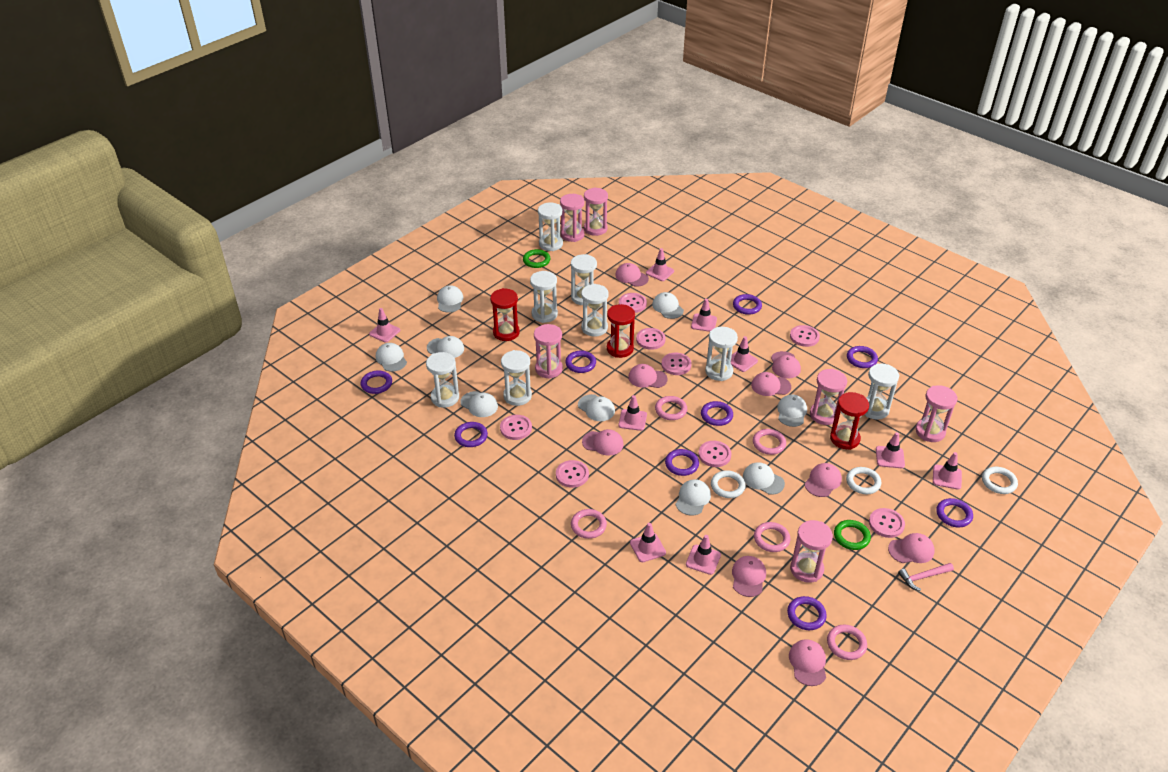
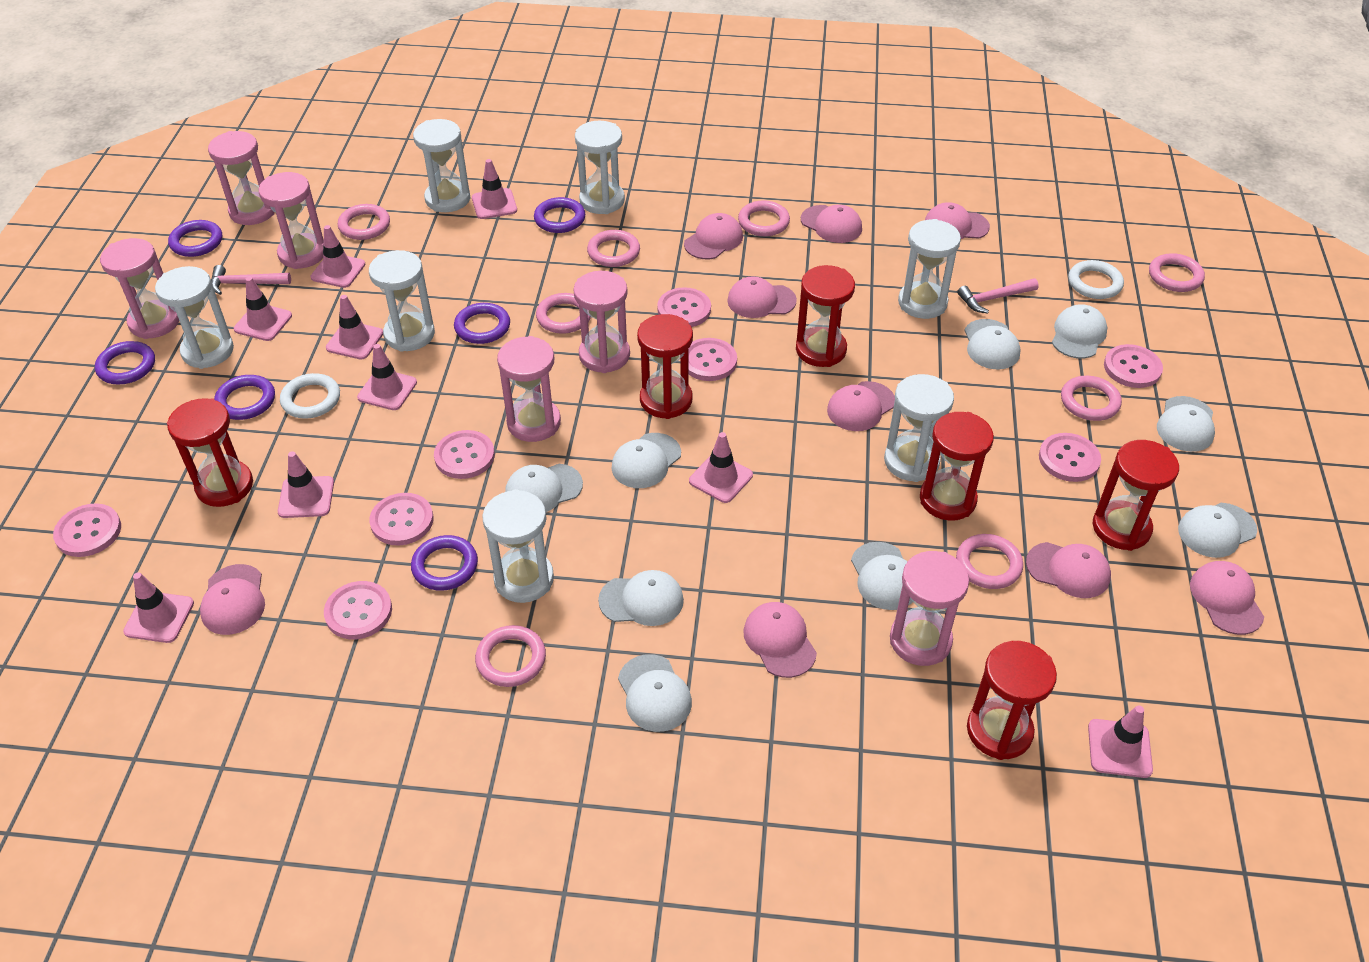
green ring: 2 -> 0
pink hammer: 1 -> 2
pink ring: 5 -> 8
purple ring: 9 -> 6
red hourglass: 3 -> 6
white hourglass: 8 -> 7
white ring: 3 -> 2

